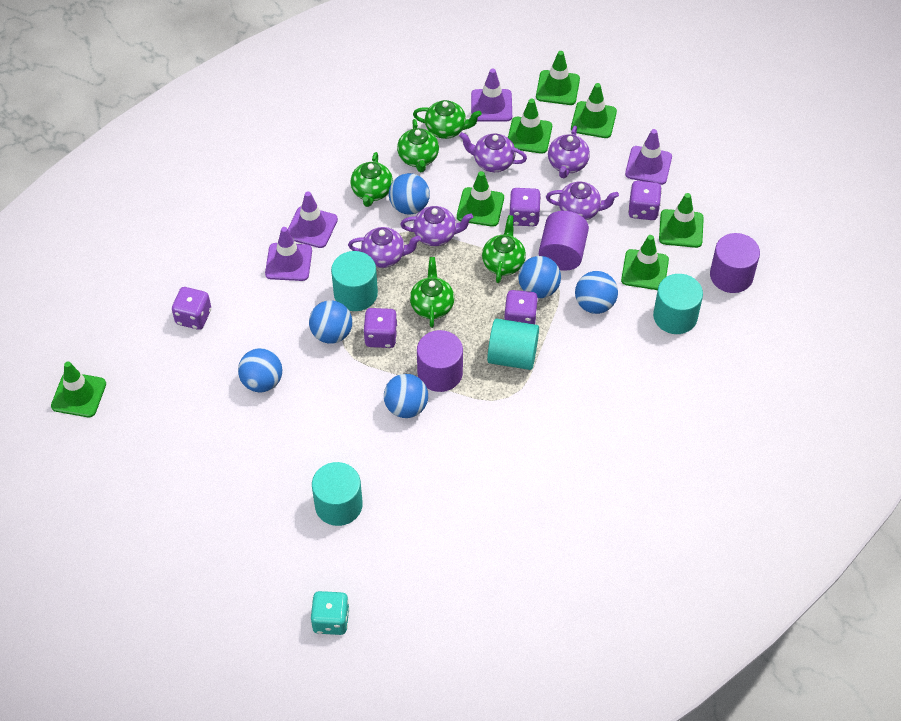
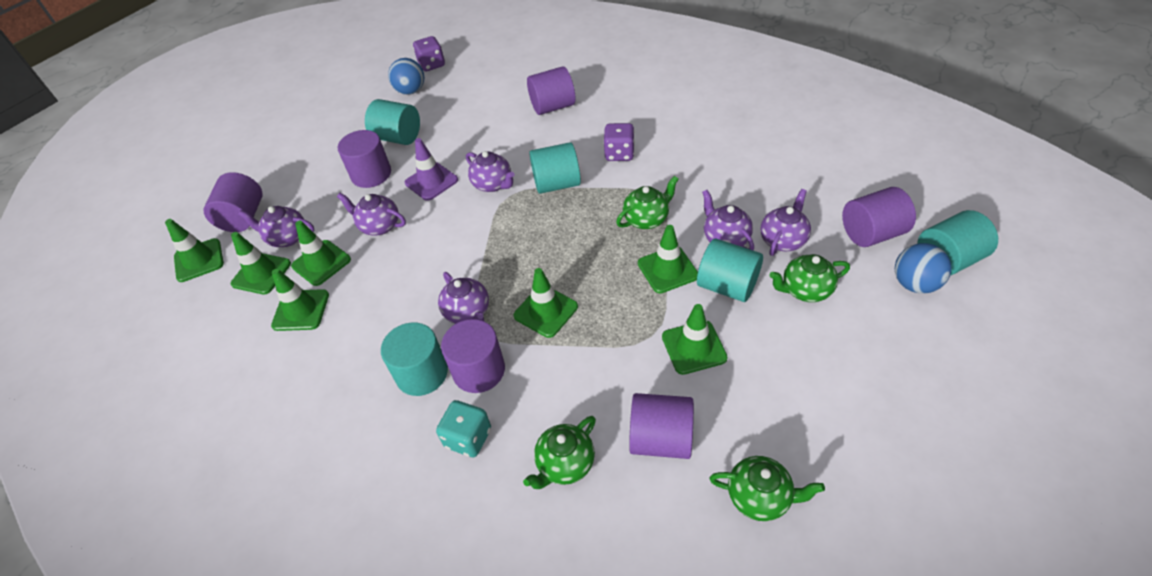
blue ball: 6 -> 2
green teapot: 5 -> 4
purple cylinder: 3 -> 6
purple dice: 5 -> 2
purple teapot: 5 -> 6
purple traffic cone: 4 -> 1
turquoise cylinder: 4 -> 5

